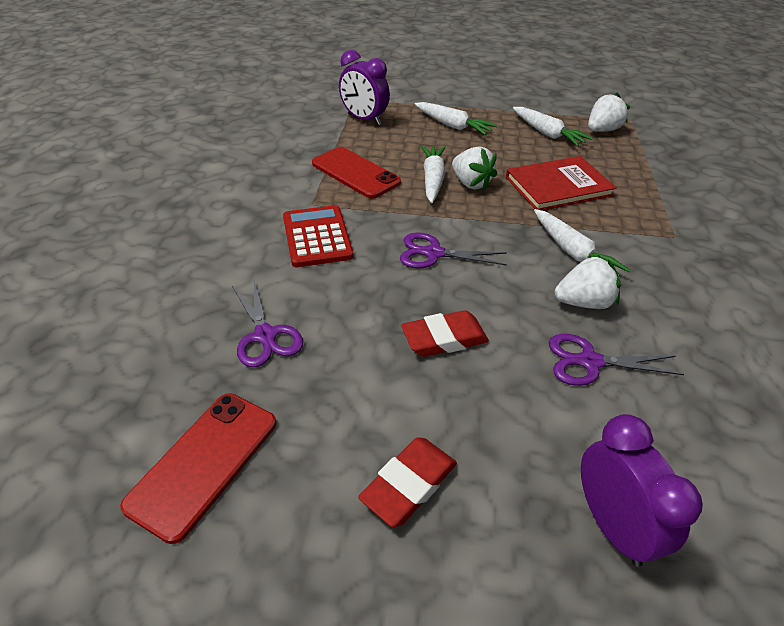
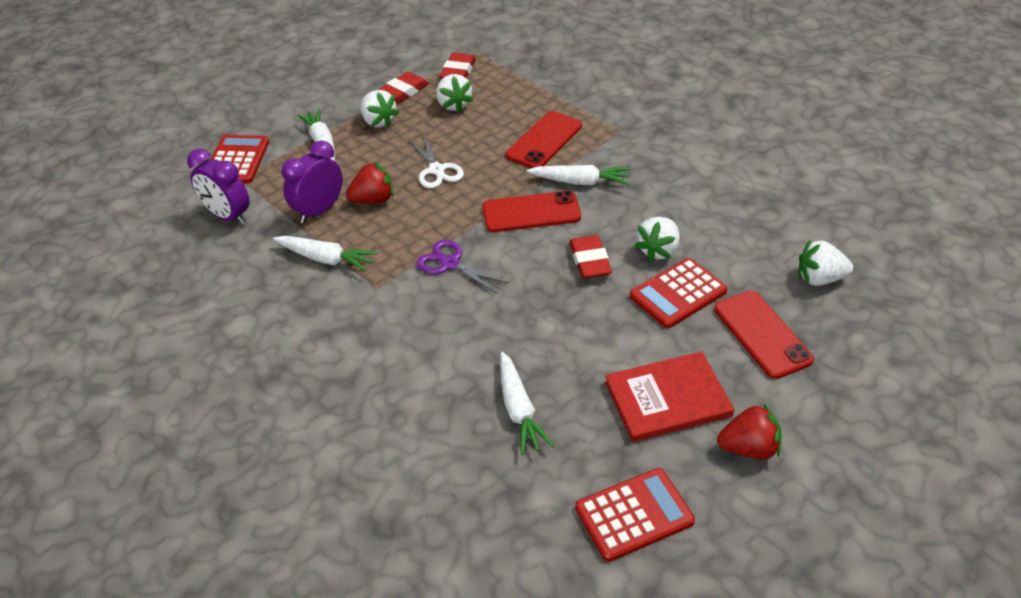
purple scissors: 3 -> 1
red calculator: 1 -> 3
red eraser: 2 -> 3
red phone: 2 -> 3
red strawberry: 0 -> 2
white scissors: 0 -> 1
white strawberry: 3 -> 4

